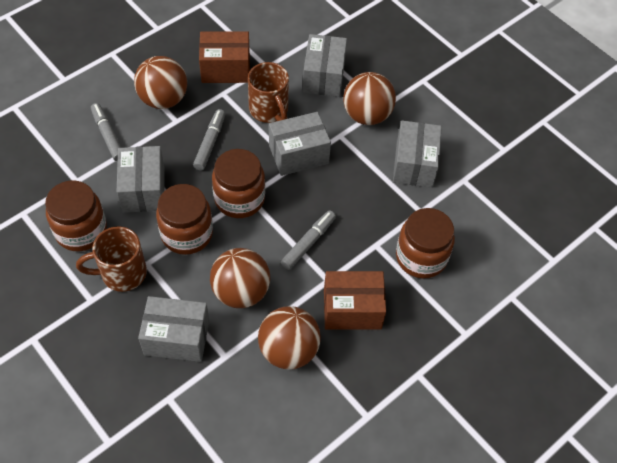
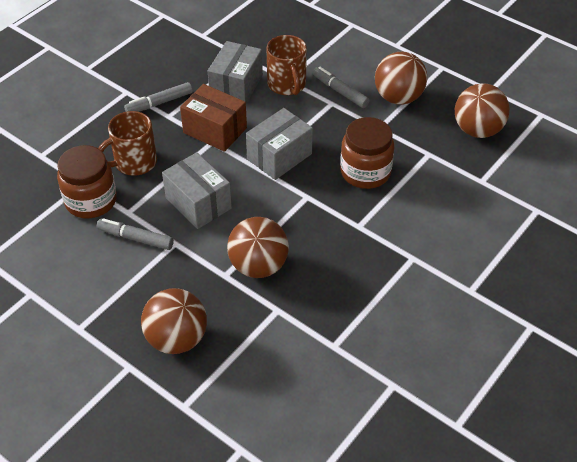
brown box: 2 -> 1
brown jar: 4 -> 2
grey box: 5 -> 3

